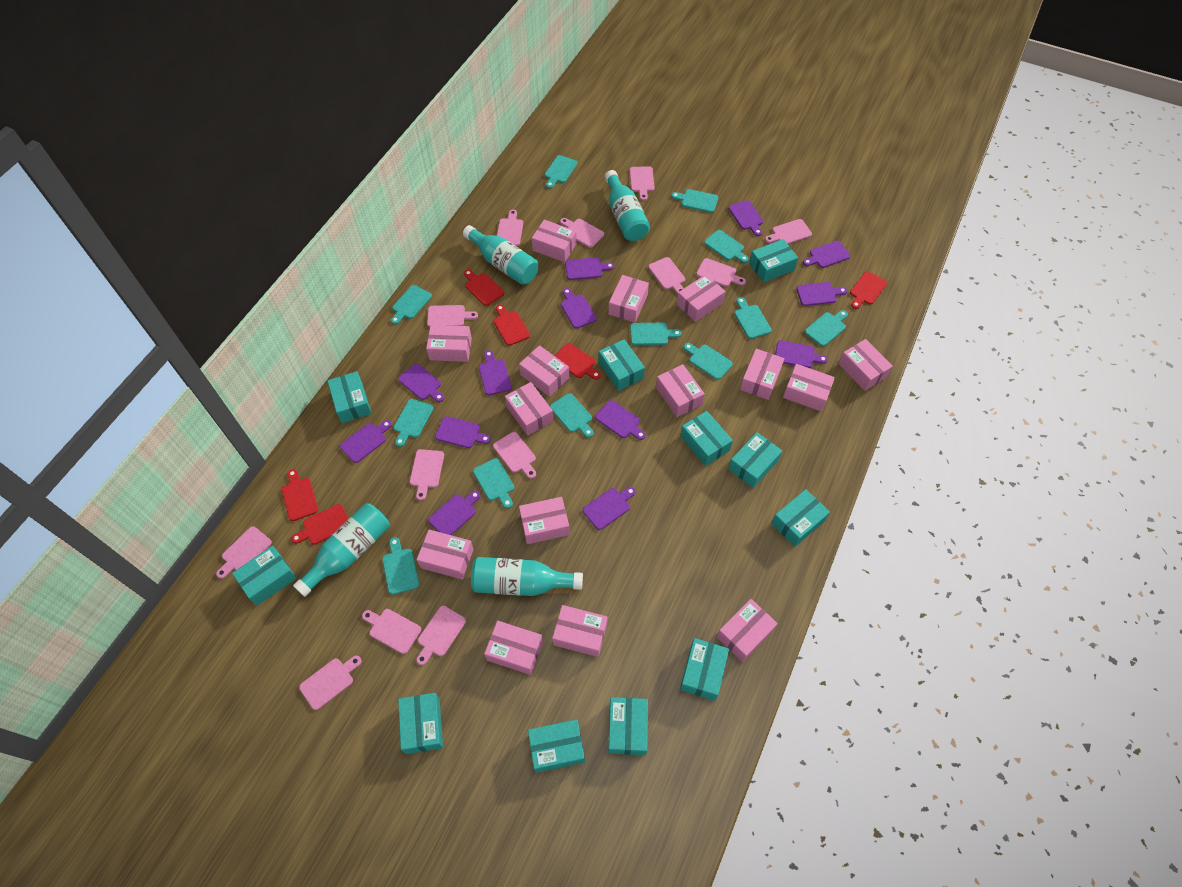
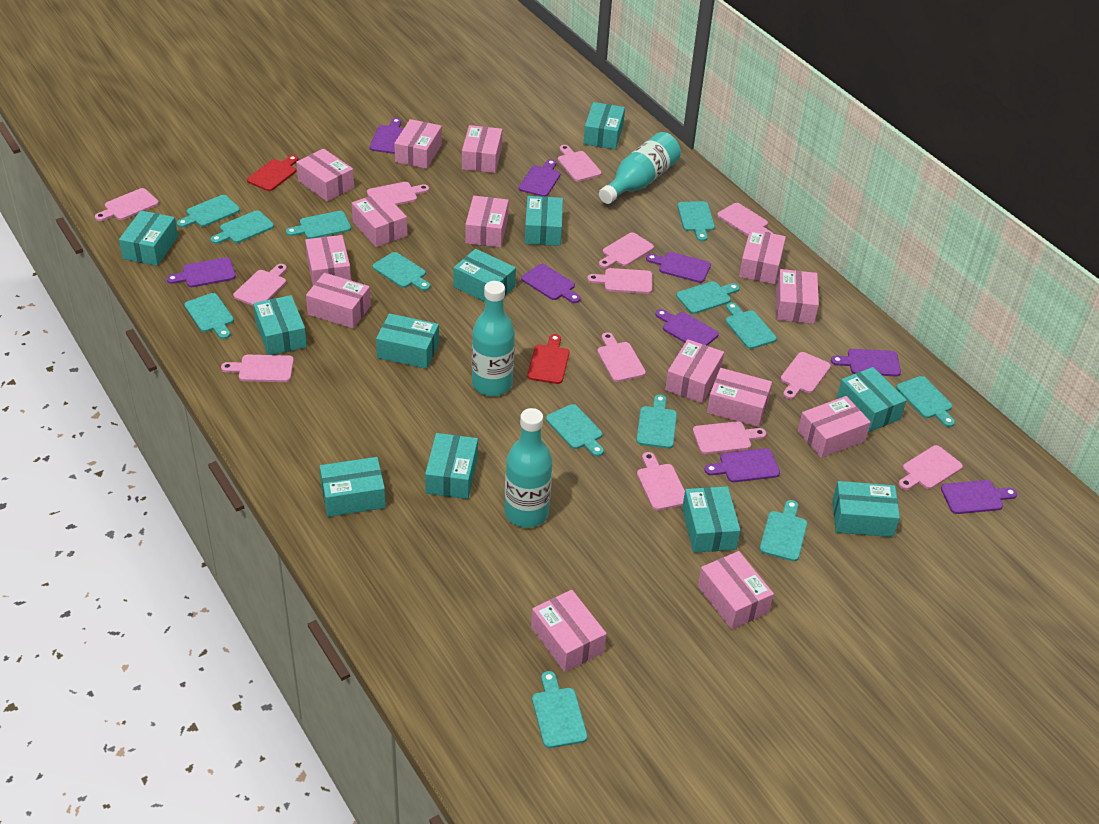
pink box: 15 -> 14
purple cutting board: 13 -> 9
red cutting board: 6 -> 2
turquoise bottle: 4 -> 3
turquoise cutting board: 12 -> 13

